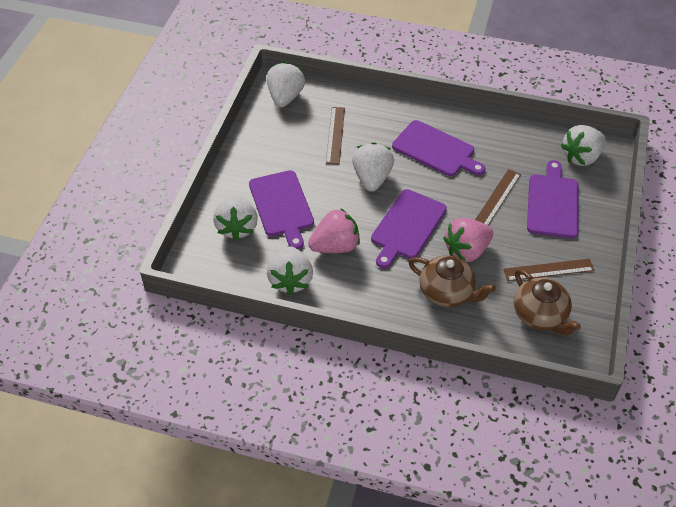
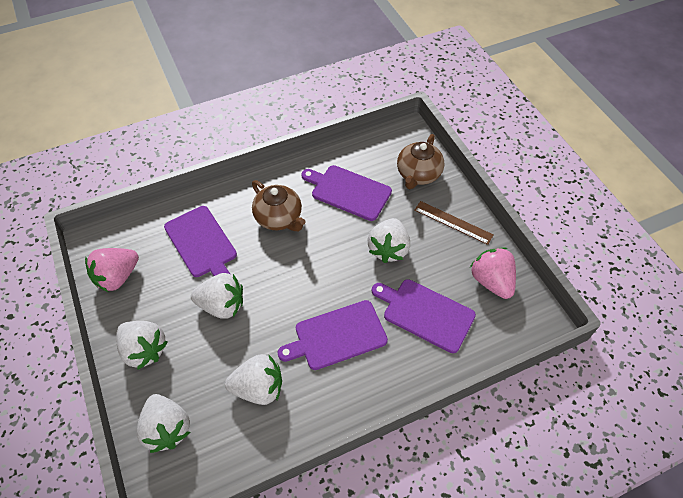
brown ruler: 3 -> 1

